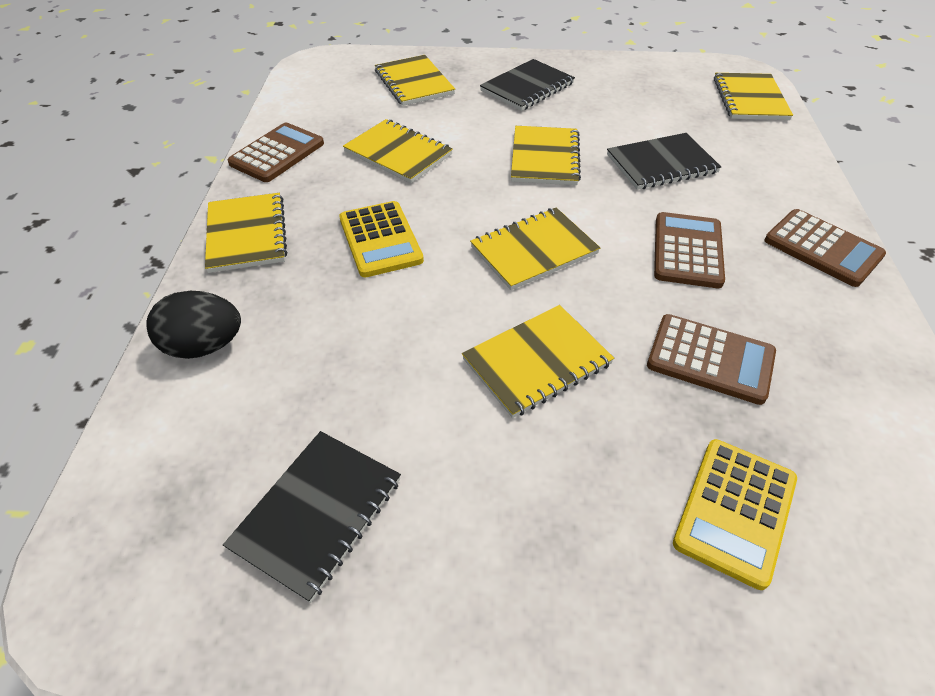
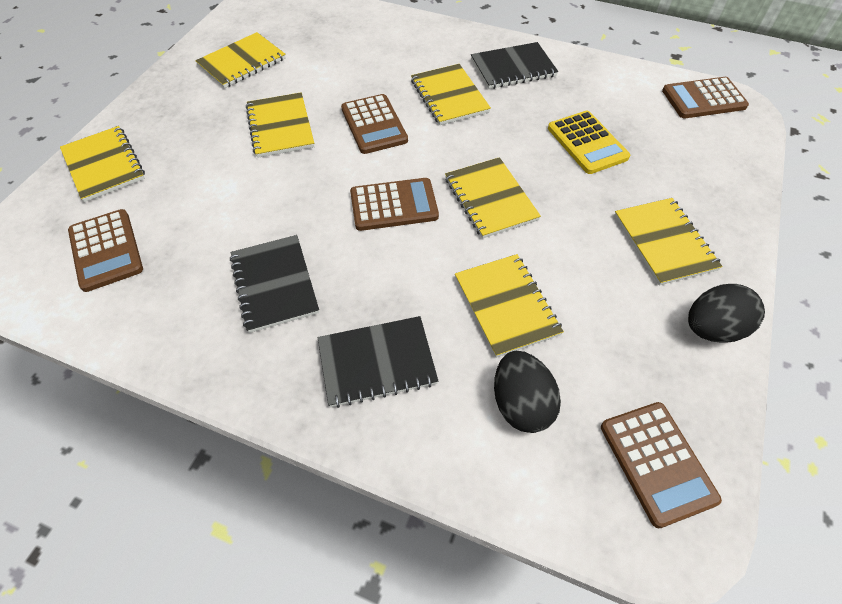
black egg: 1 -> 2
brown calculator: 4 -> 5
yellow calculator: 2 -> 1

